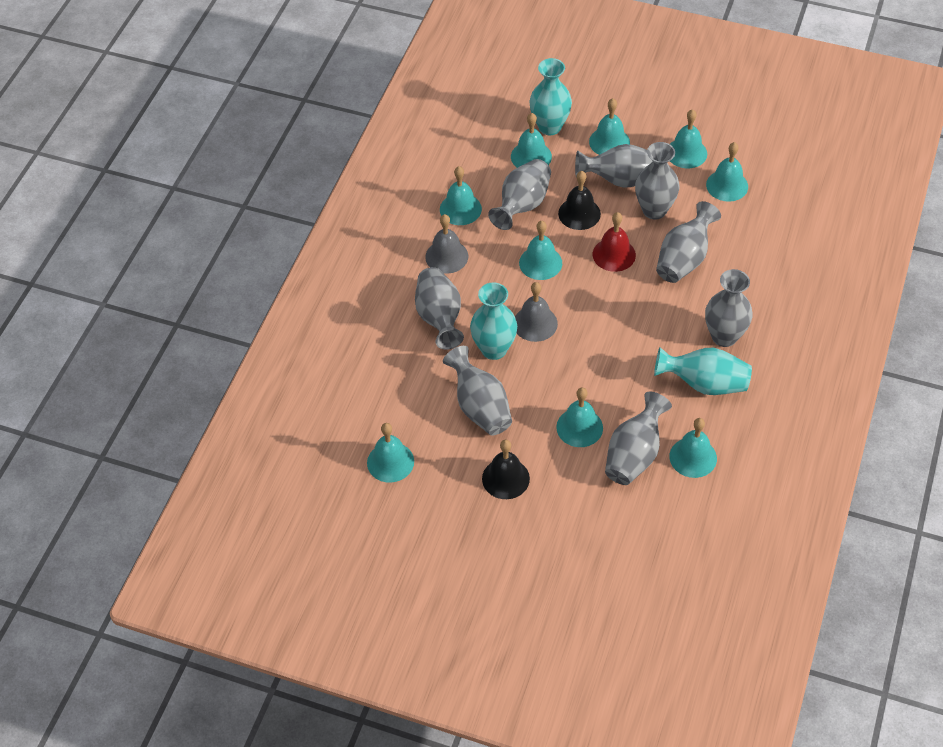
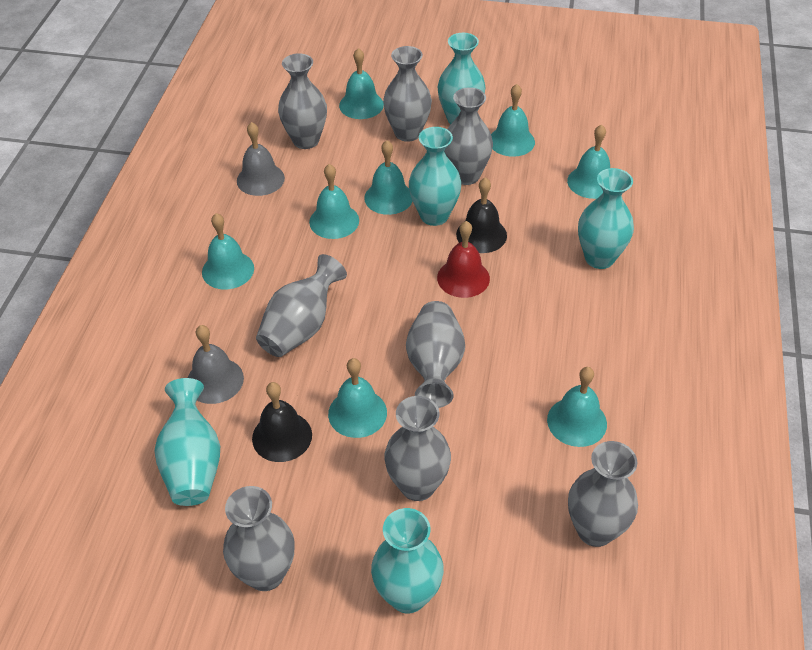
turquoise bell: 9 -> 8
turquoise vase: 3 -> 5

